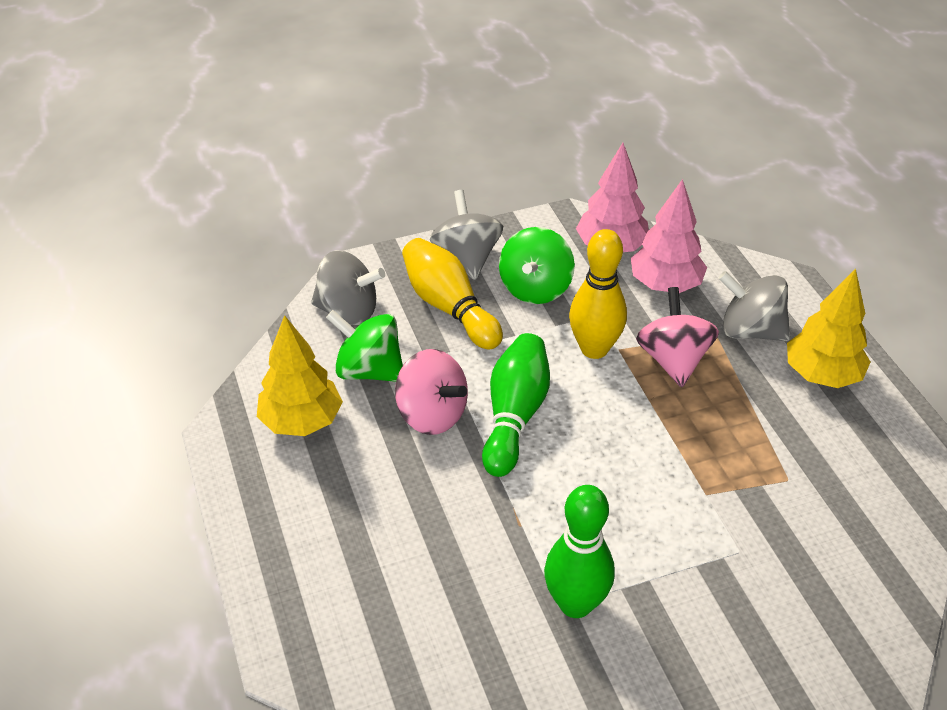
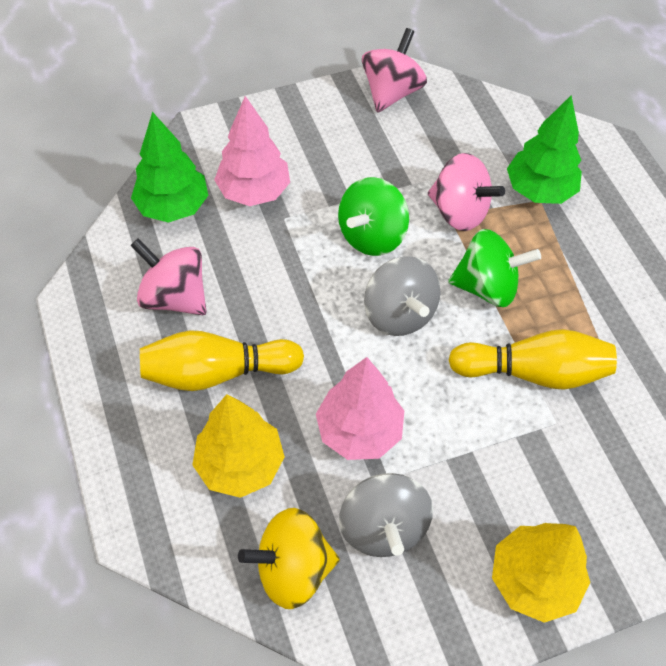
green bowling pin: 2 -> 0
green tree: 0 -> 2
grey spinning top: 3 -> 2
pink spinning top: 2 -> 3
yellow spinning top: 0 -> 1

